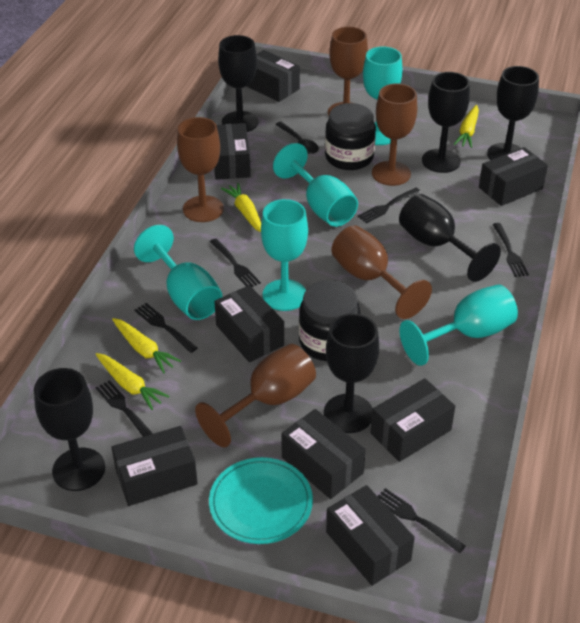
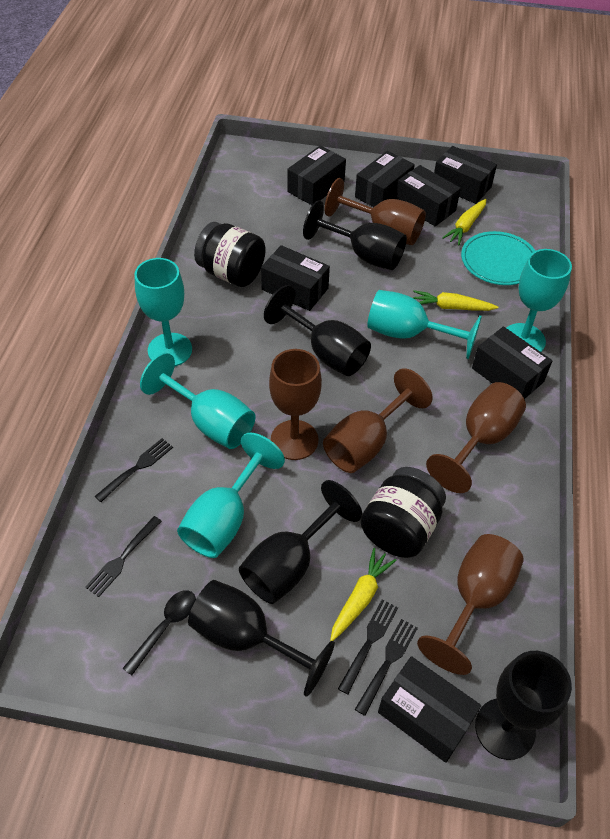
black box: 8 -> 7
black fork: 6 -> 4
black goblet: 6 -> 5
yellow carrot: 4 -> 3

